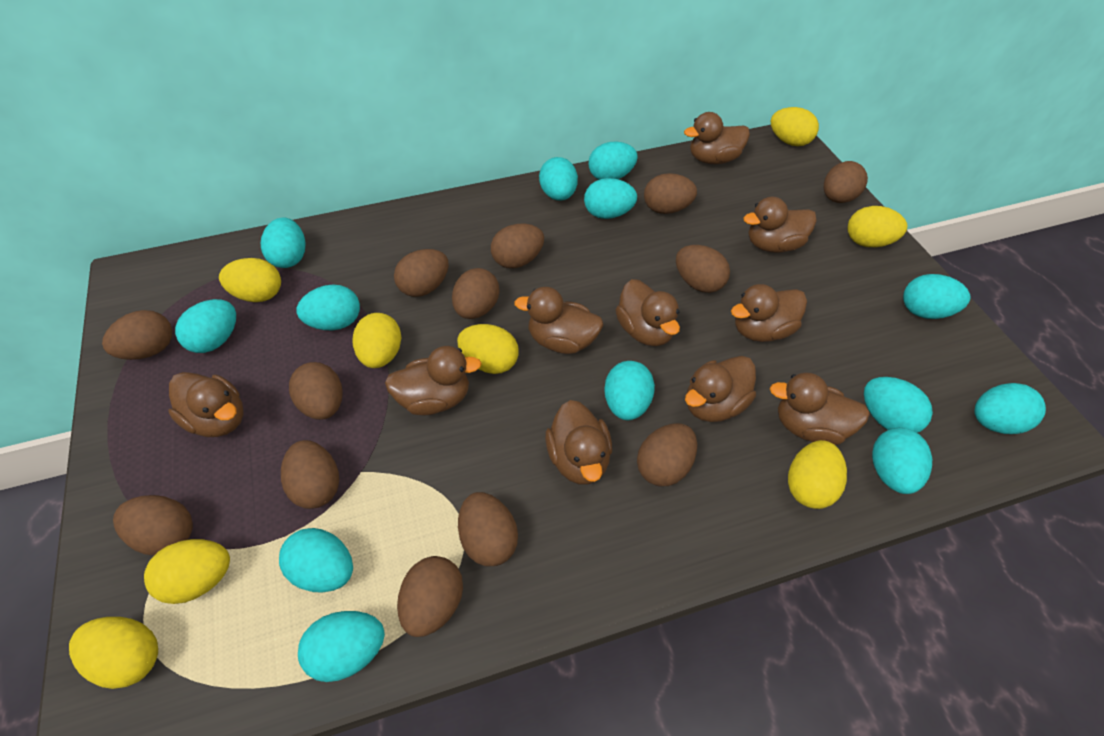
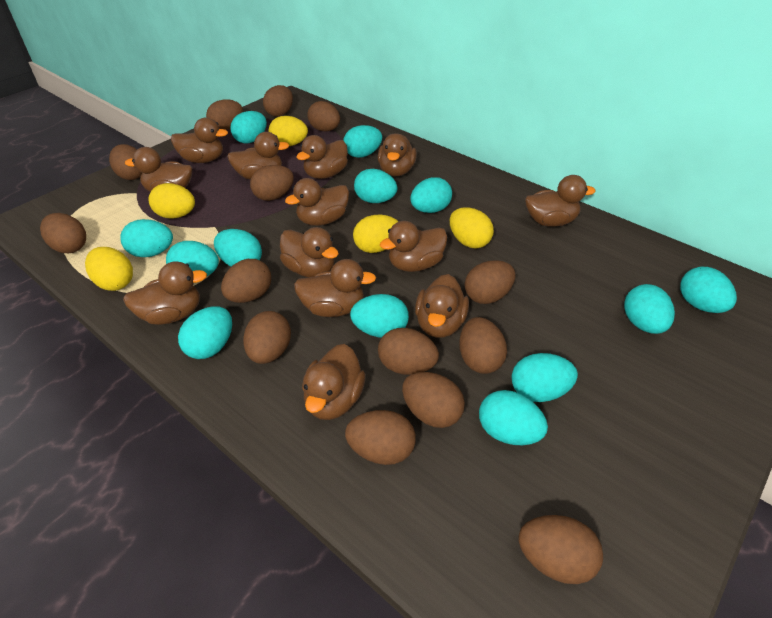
brown duck: 10 -> 13
brown egg: 13 -> 14
yellow egg: 8 -> 5

